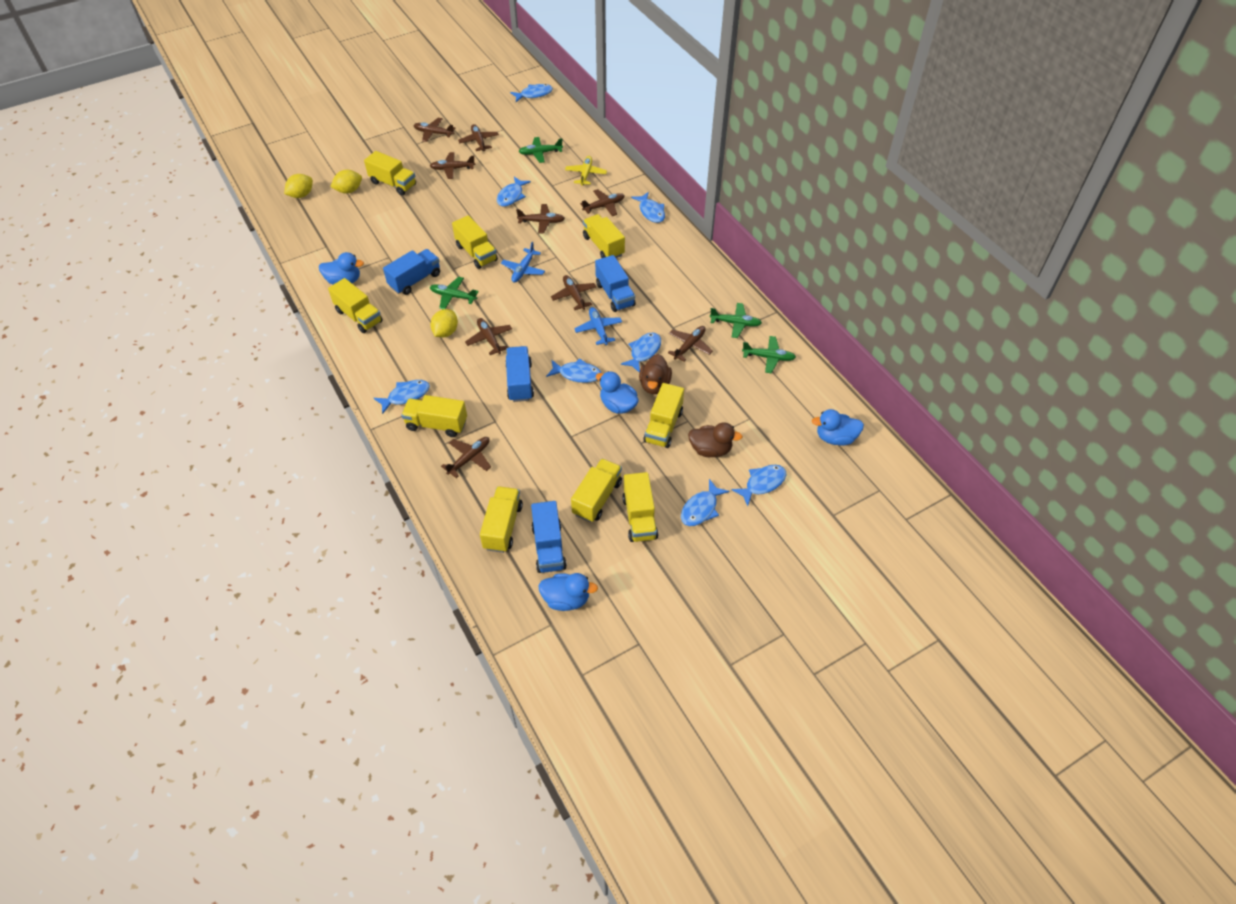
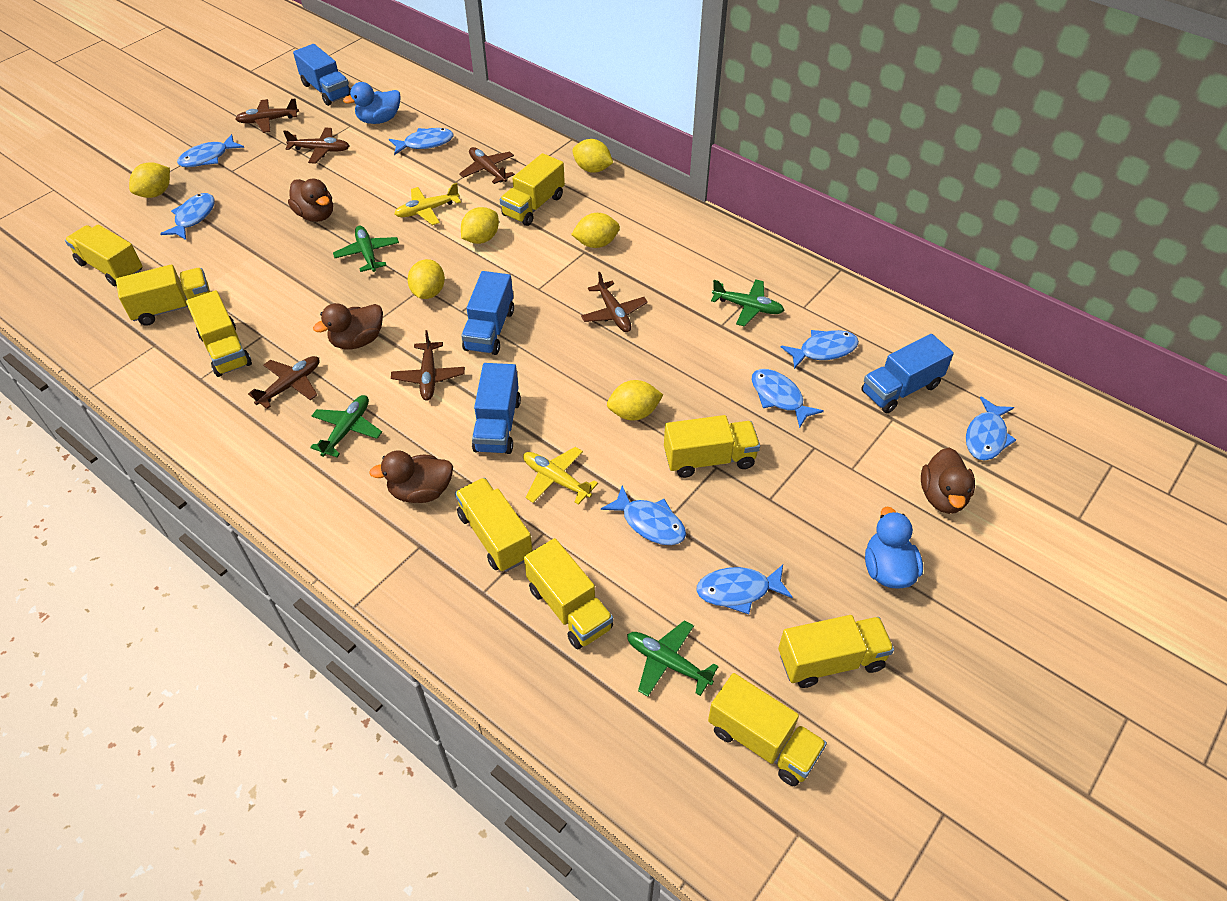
blue duck: 4 -> 2
blue plane: 2 -> 0
brown duck: 2 -> 4
brown plane: 9 -> 6
yellow lemon: 3 -> 6
yellow plane: 1 -> 2

